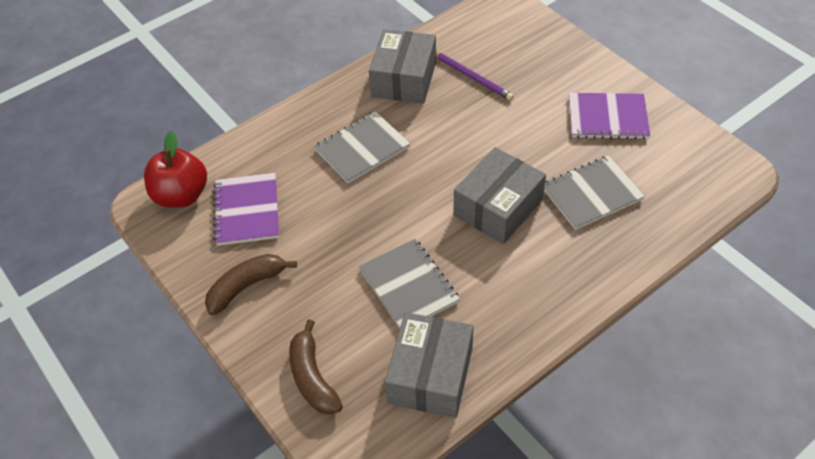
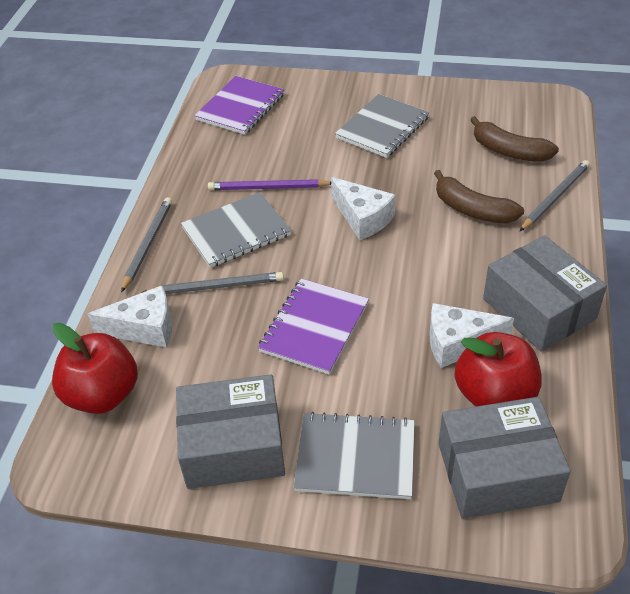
grey pencil: 0 -> 3
red apple: 1 -> 2
white cheese: 0 -> 3

